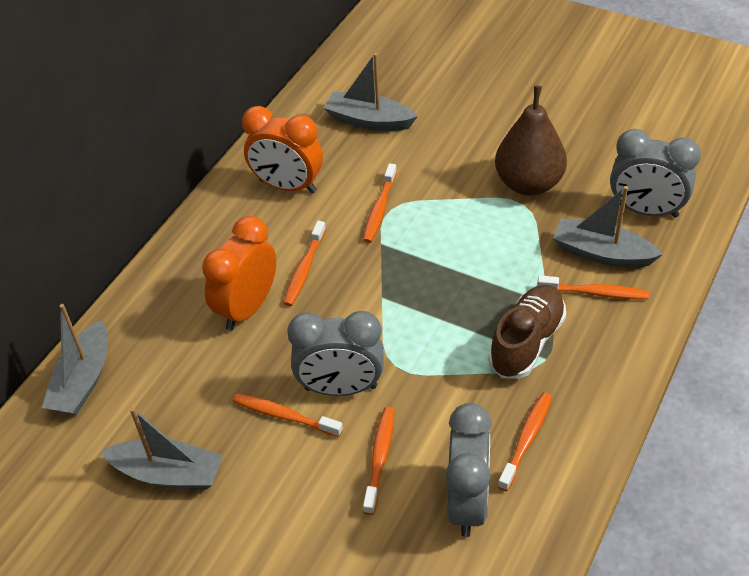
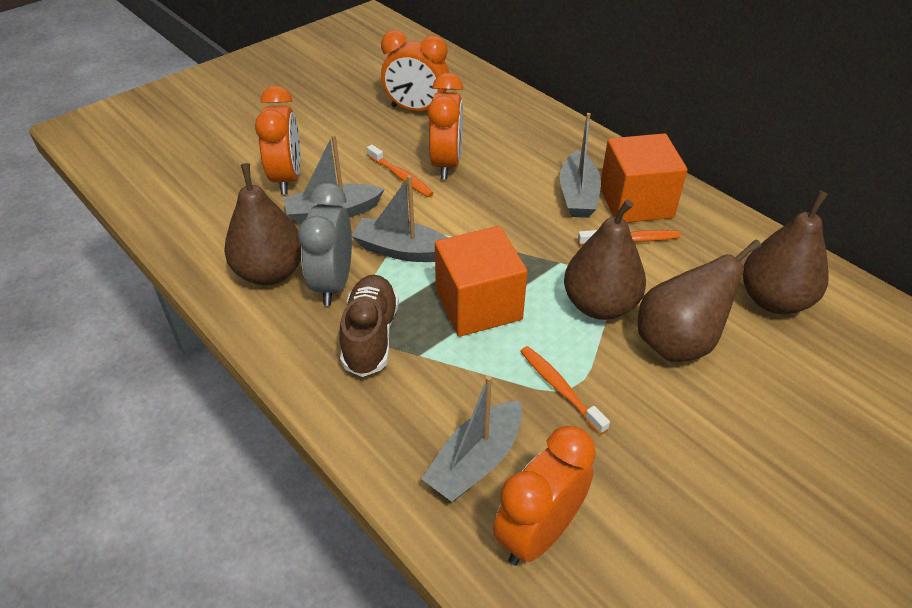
brown pear: 1 -> 4
grey clock: 3 -> 1
orange clock: 2 -> 4
orange cube: 0 -> 2
orange toothbrush: 6 -> 3

